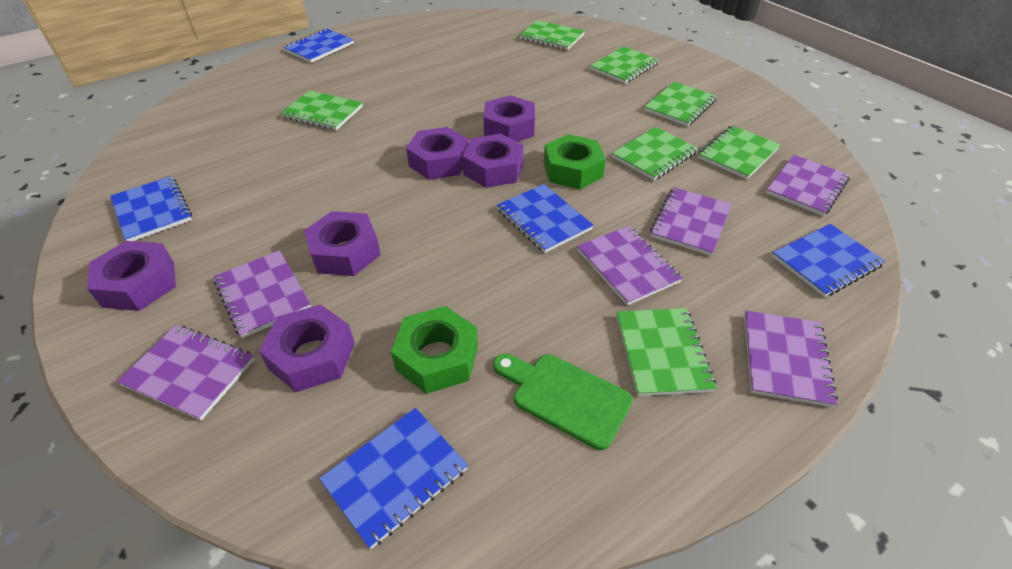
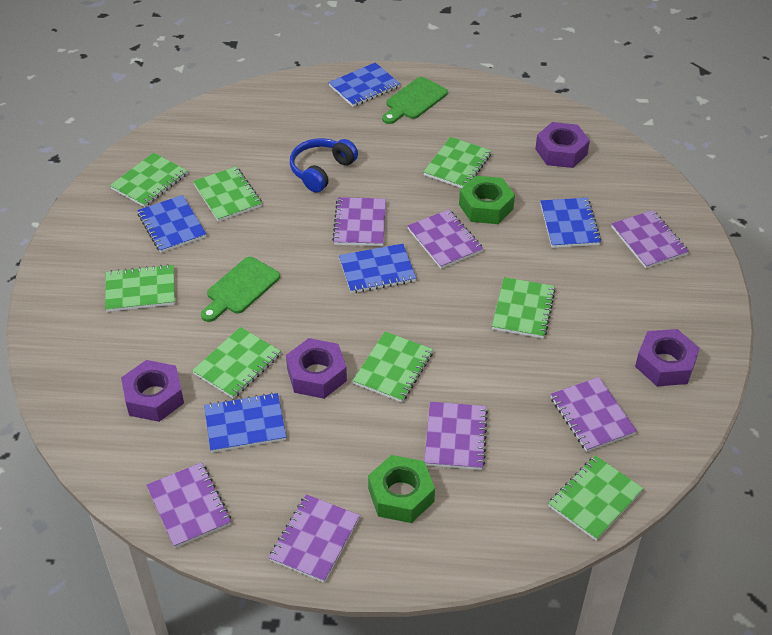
blue headphones: 0 -> 1
green cutting board: 1 -> 2
green notebook: 7 -> 8
purple notebook: 6 -> 7
purple nut: 6 -> 4

